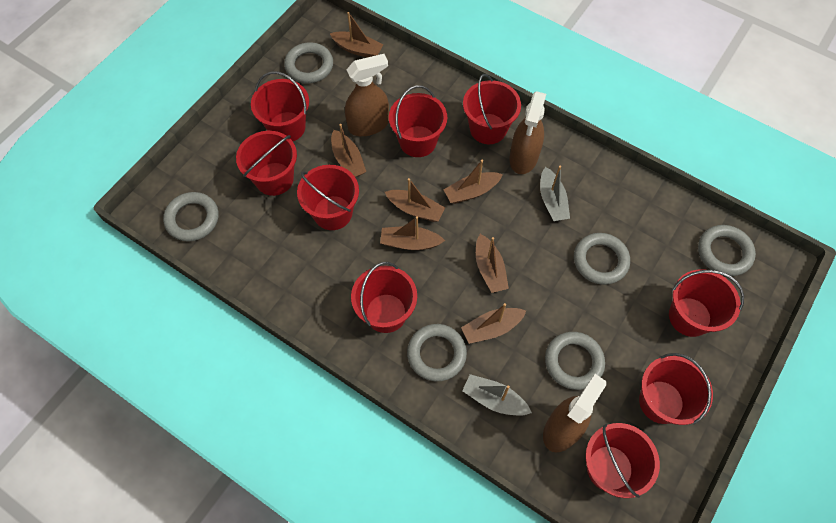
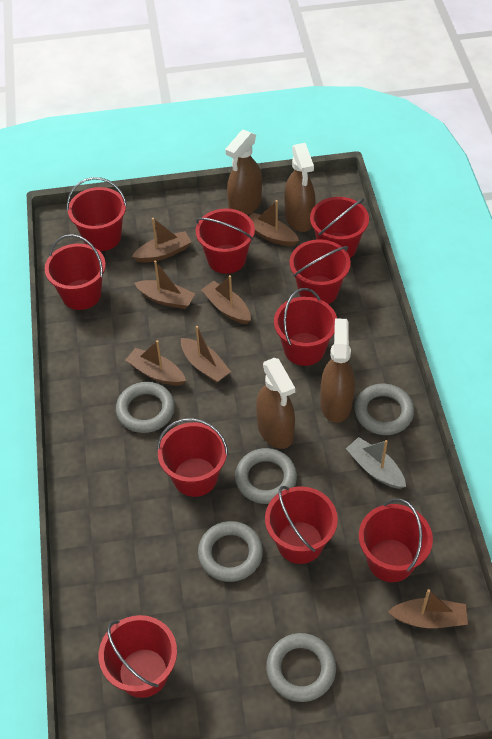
brown spray bottle: 3 -> 4
grey boat: 2 -> 1
grey ring: 6 -> 5
red bucket: 9 -> 10

